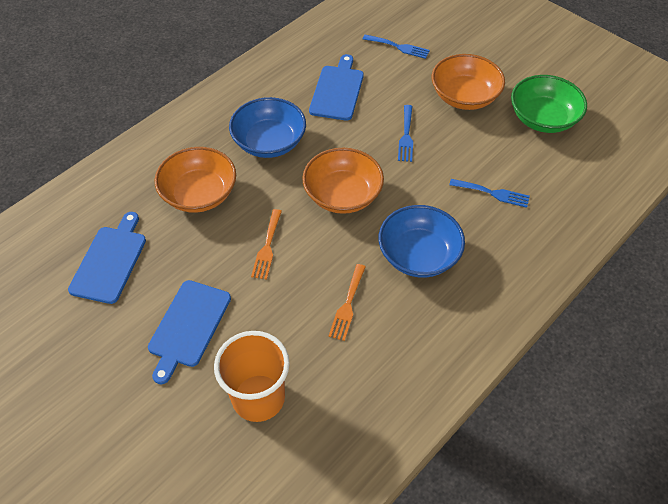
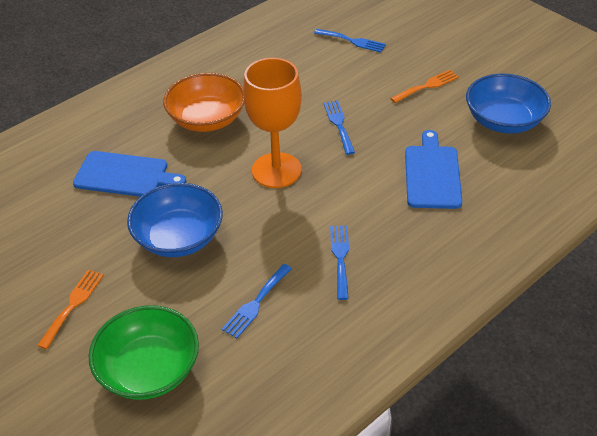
blue cutting board: 3 -> 2
blue fork: 3 -> 4
orange bowl: 3 -> 1
orange cup: 1 -> 0
orange goblet: 0 -> 1

